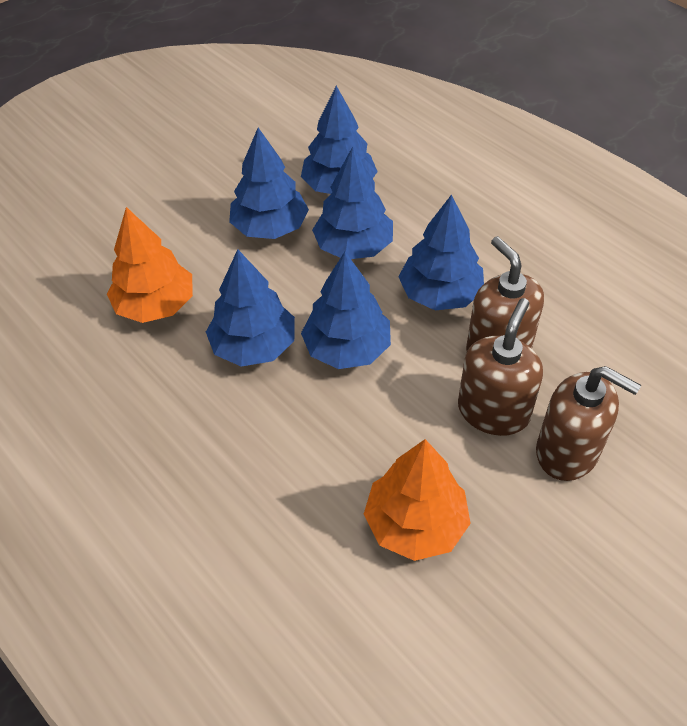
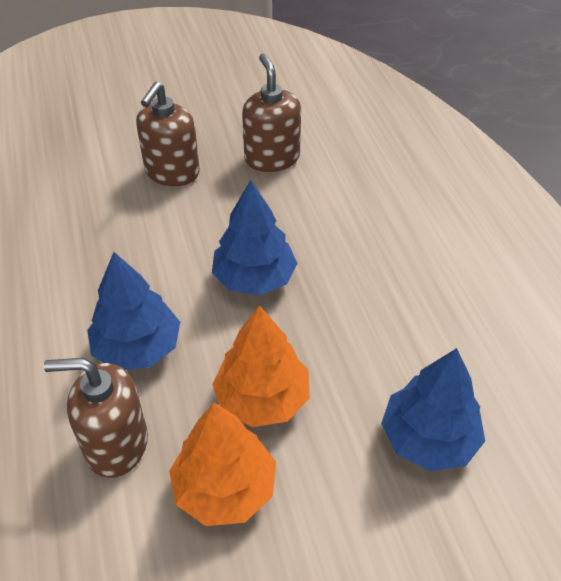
blue tree: 6 -> 3

